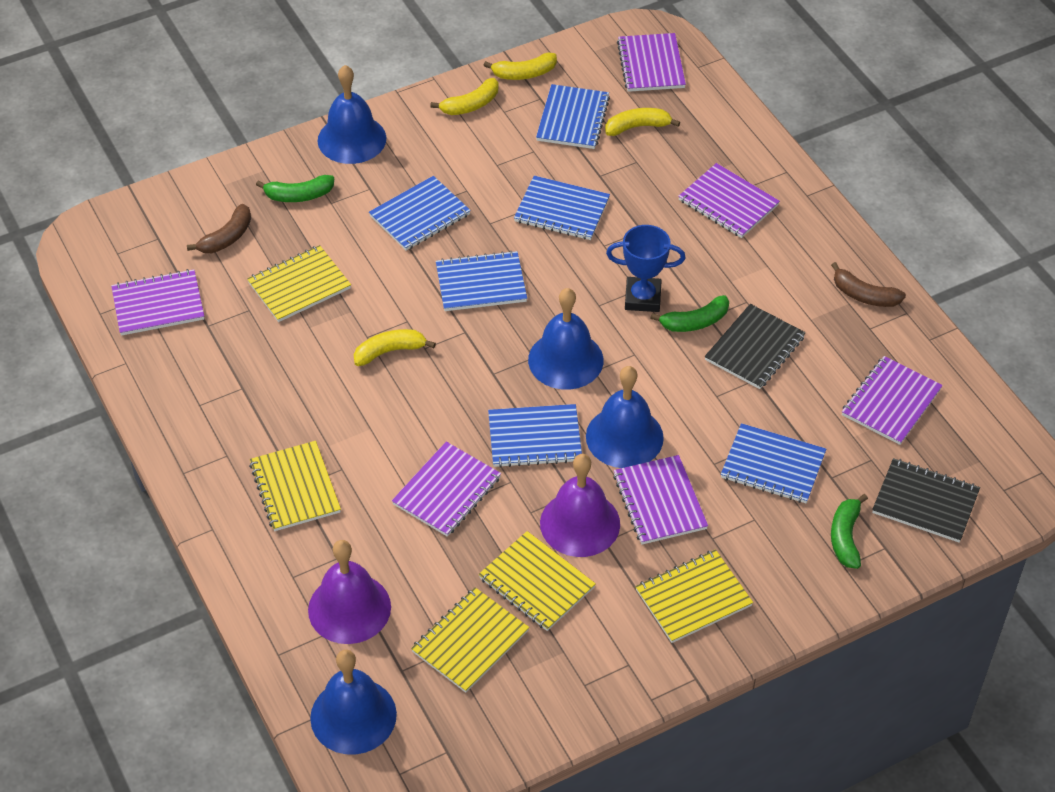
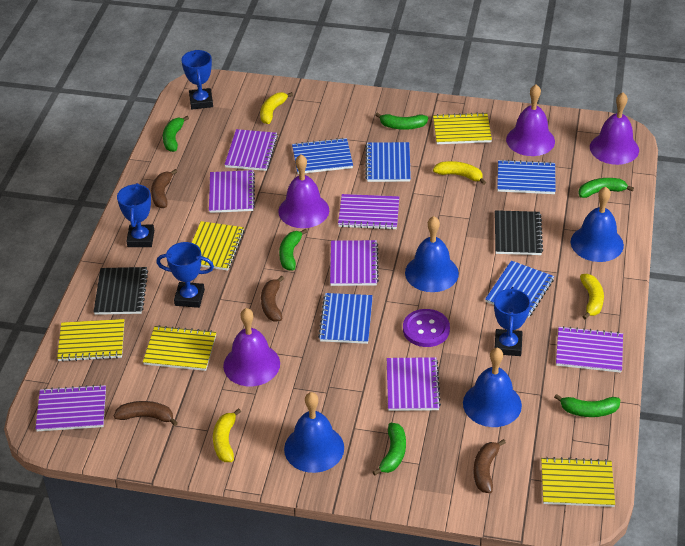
blue notebook: 6 -> 5
blue trophy: 1 -> 4
brown banana: 2 -> 4
green banana: 3 -> 6
purple bell: 2 -> 4
purple button: 0 -> 1
purple notebook: 6 -> 7

